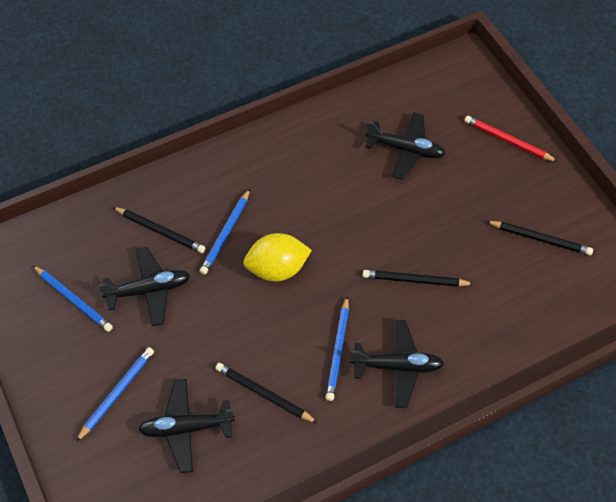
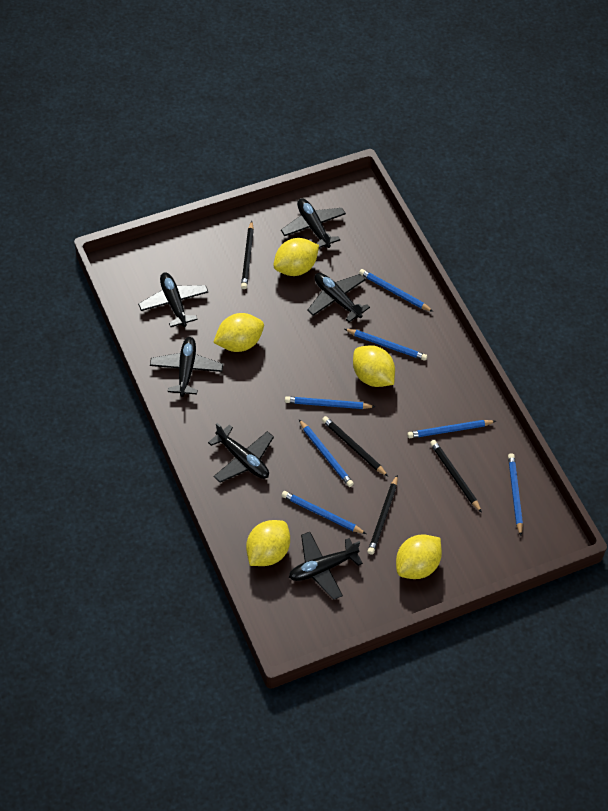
black plane: 4 -> 6
blue pencil: 4 -> 7
red pencil: 1 -> 0
yellow lemon: 1 -> 5

